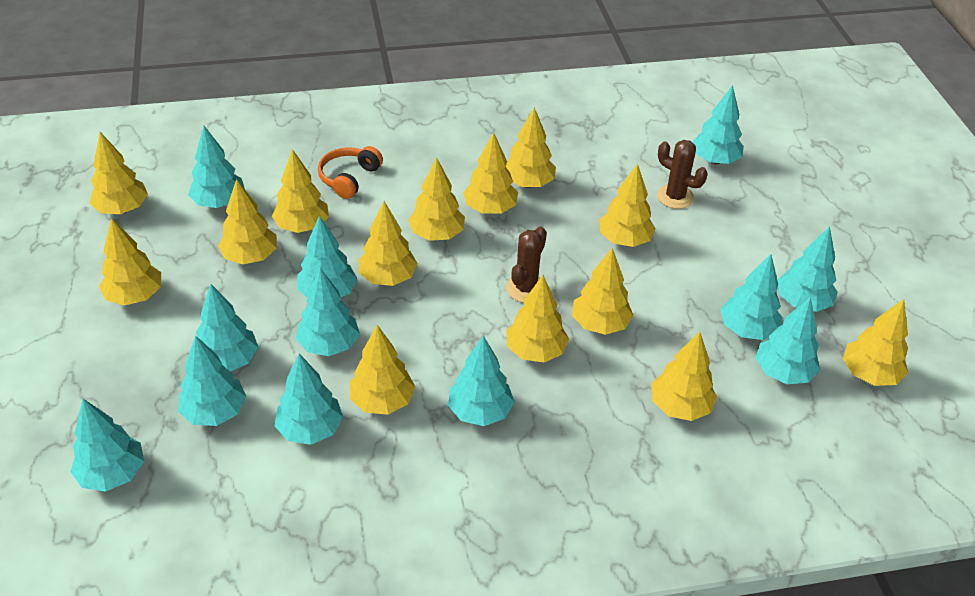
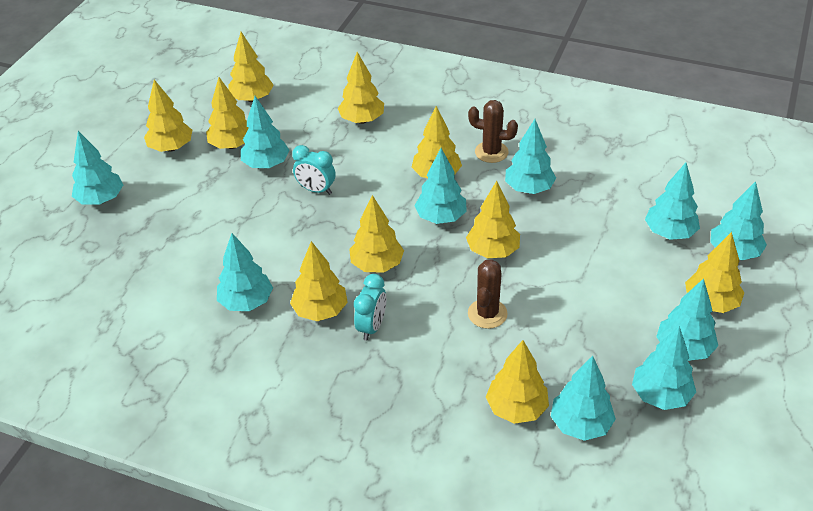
orange headphones: 1 -> 0
turquoise clock: 0 -> 2
turquoise tree: 12 -> 10
yellow tree: 14 -> 10

